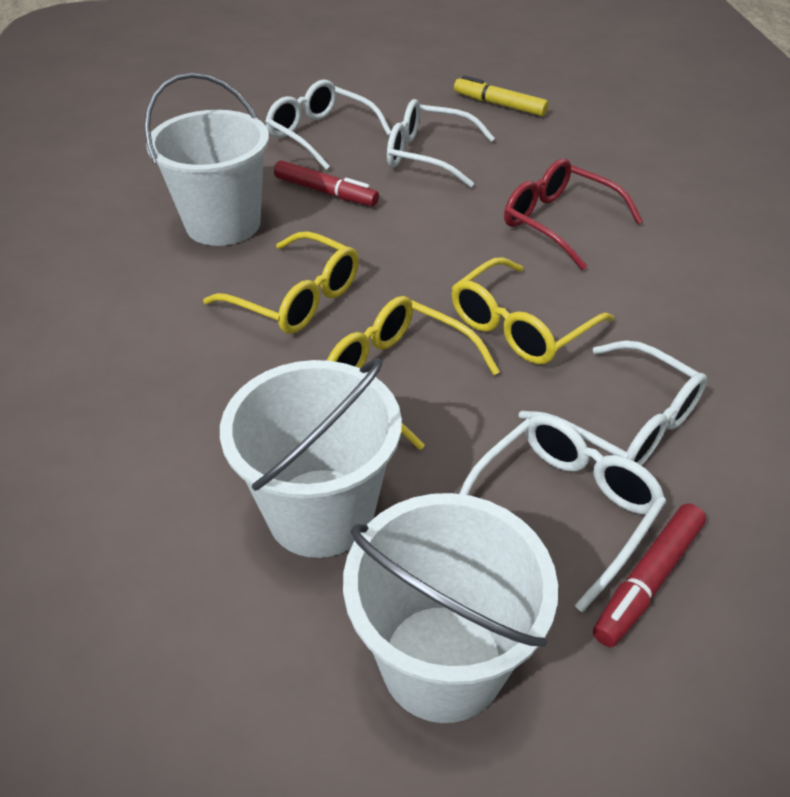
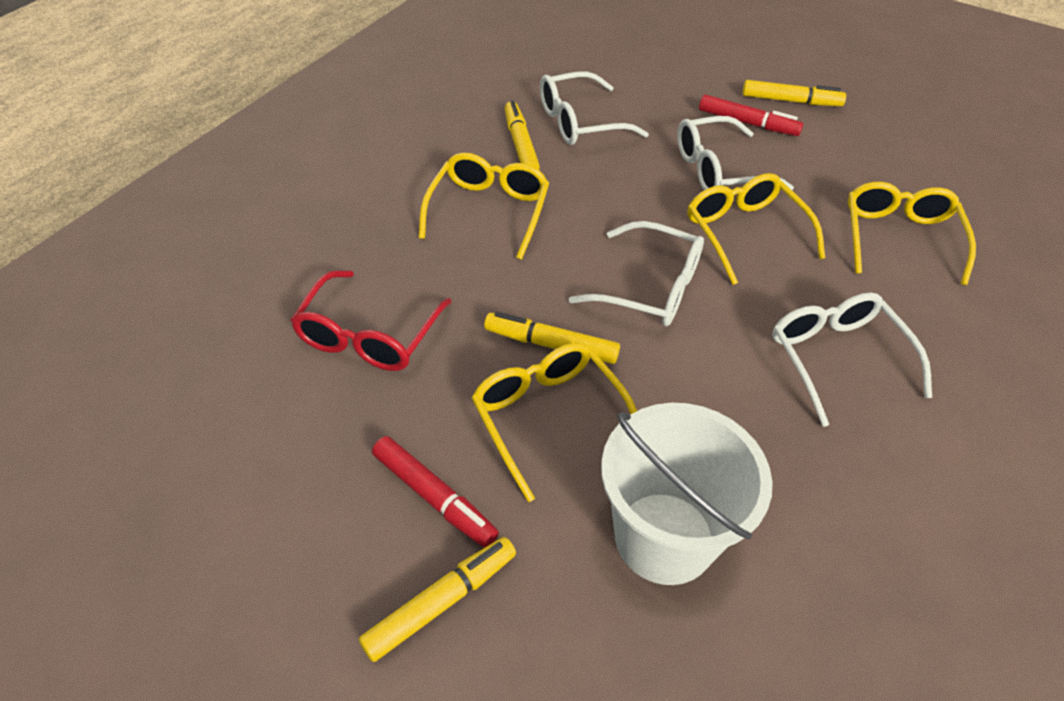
white bucket: 3 -> 1
yellow glasses: 3 -> 4
yellow marker: 1 -> 4

